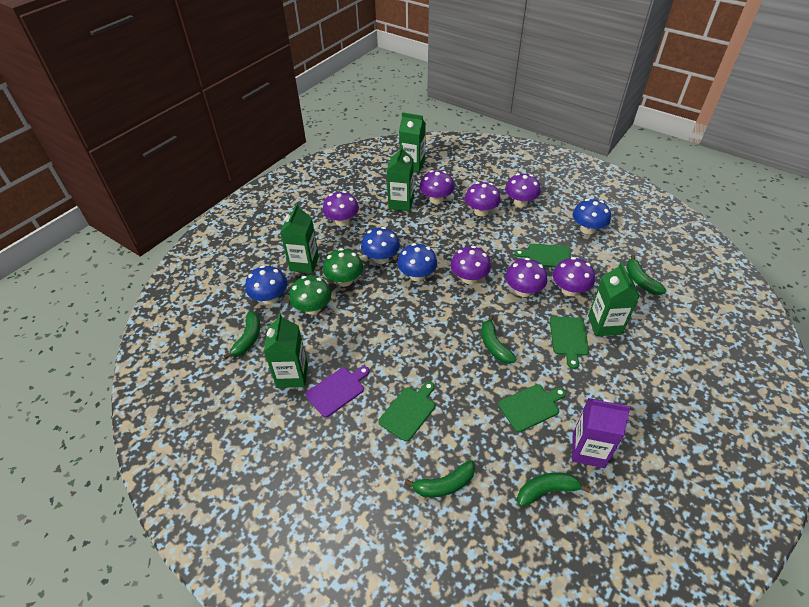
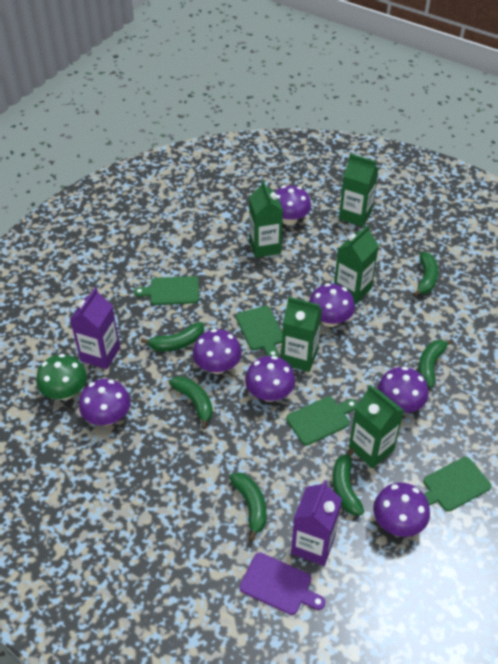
blue mushroom: 4 -> 0
green banana: 5 -> 6
green mushroom: 2 -> 1
purple carton: 1 -> 2

